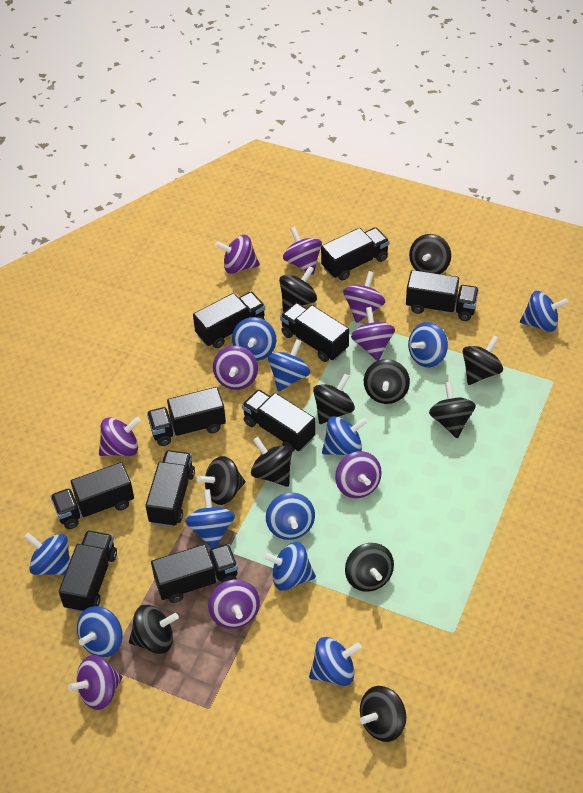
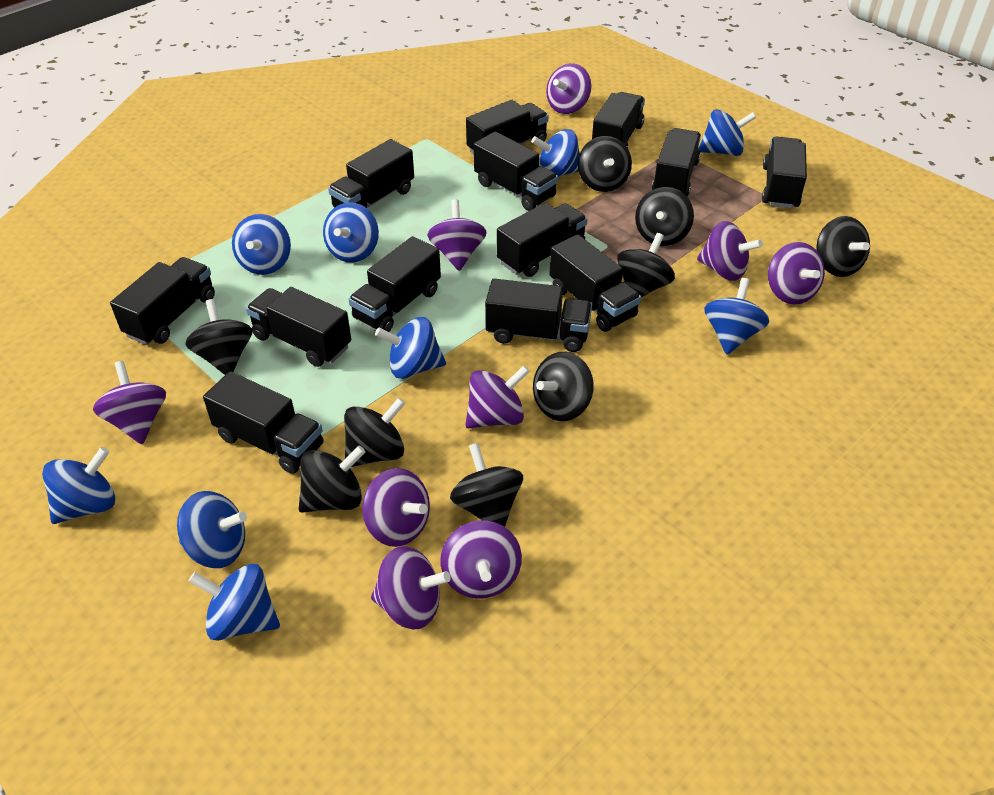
black spinning top: 11 -> 9
black truck: 10 -> 13
blue spinning top: 11 -> 9

